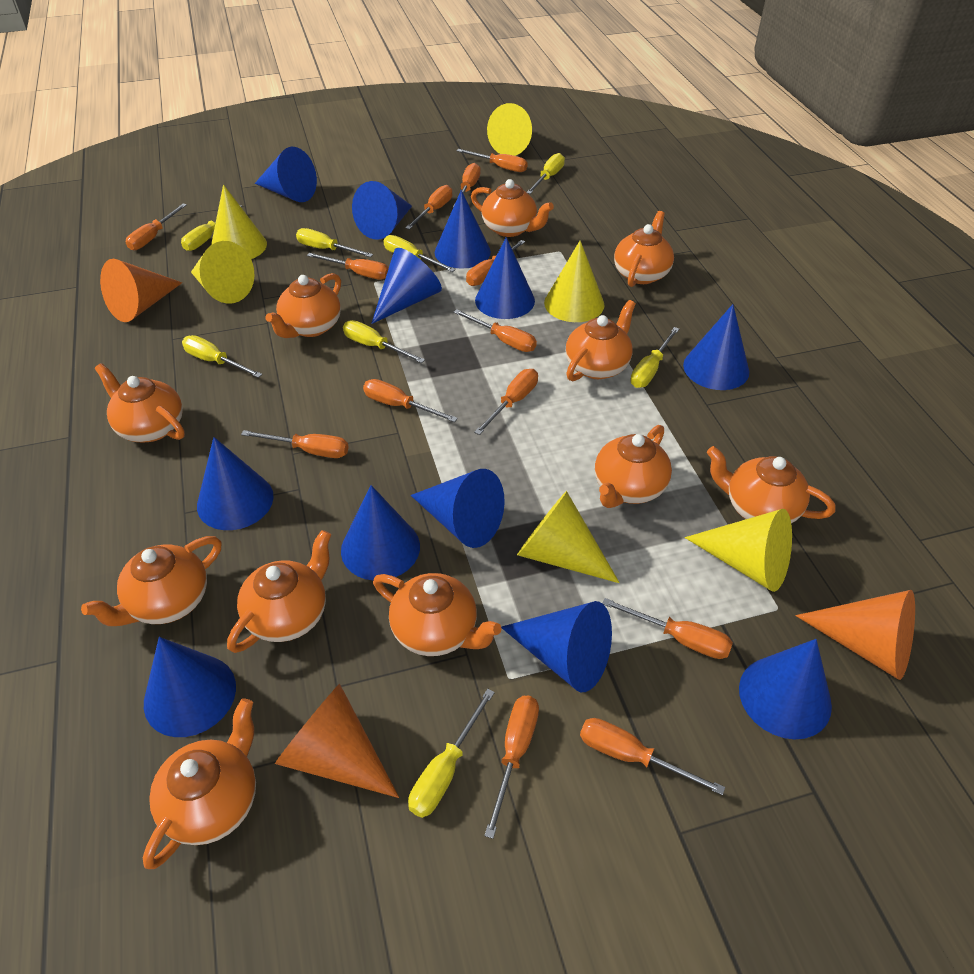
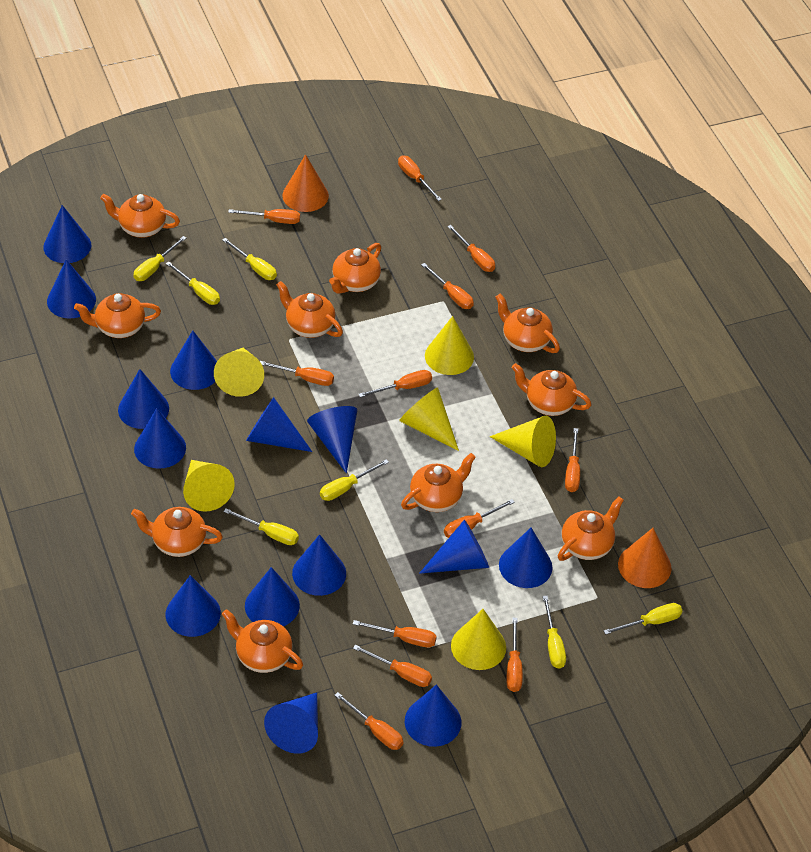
blue cone: 12 -> 14
orange cone: 3 -> 2
orange screwdriver: 13 -> 12
orange teapot: 11 -> 10
yellow screwdriver: 8 -> 7

